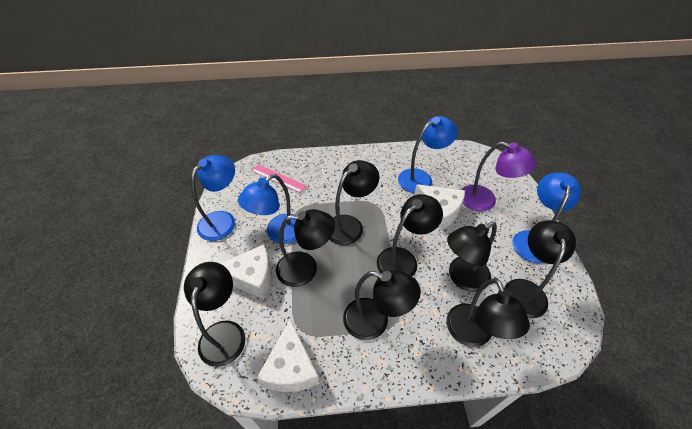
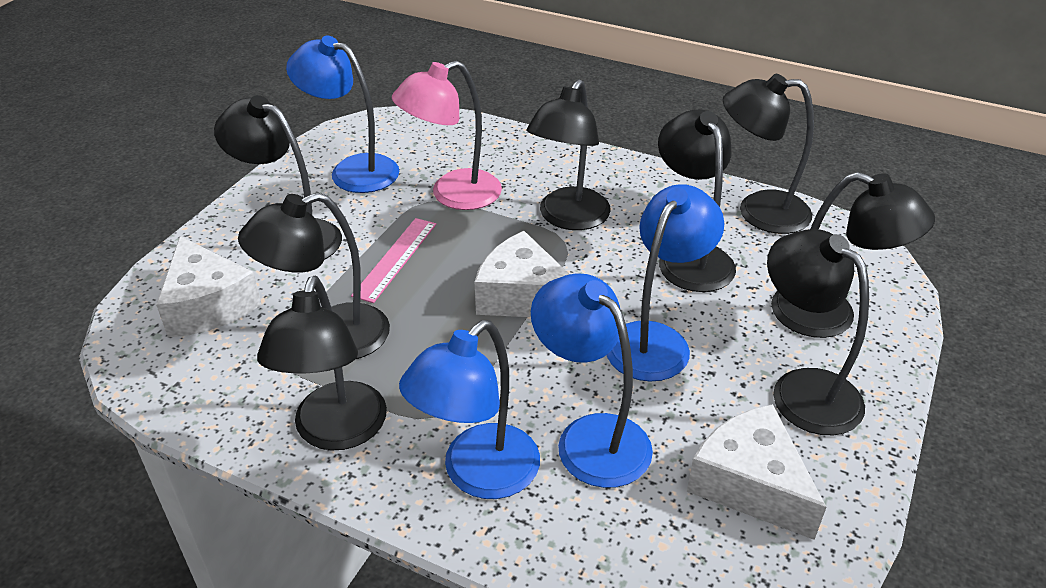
pink lamp: 0 -> 1
purple lamp: 1 -> 0

